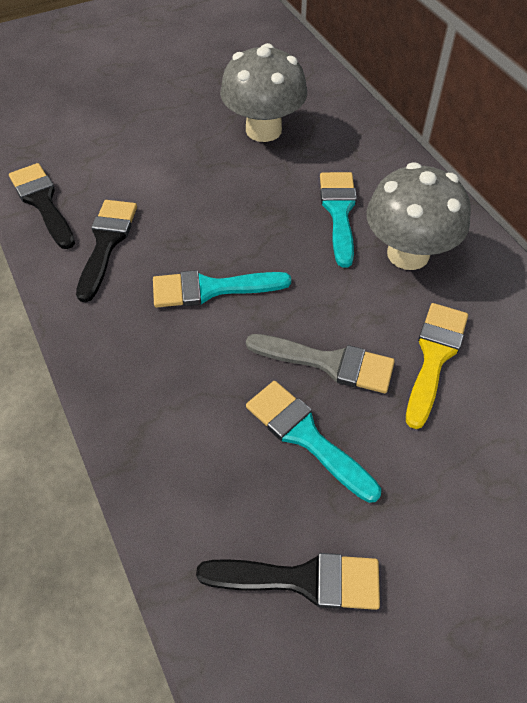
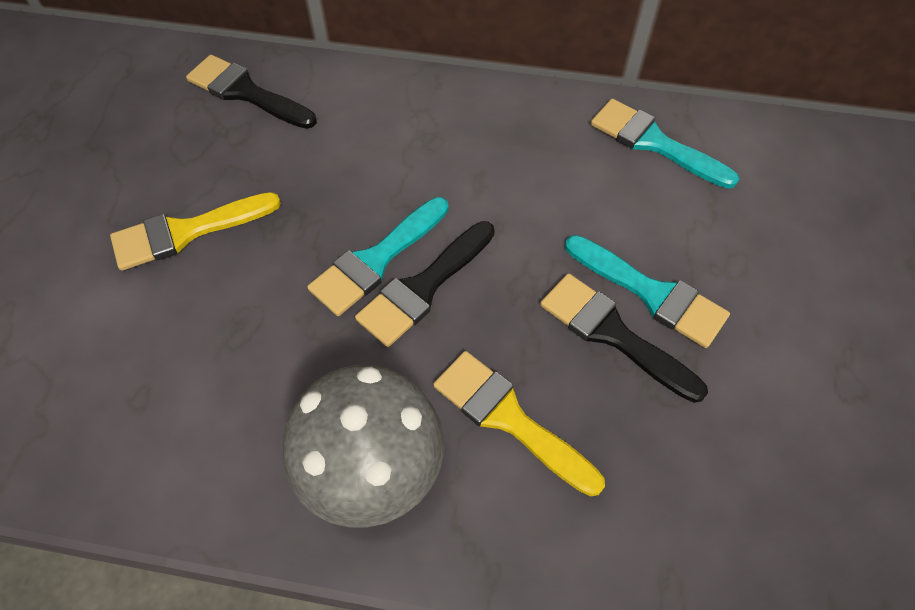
grey brush: 1 -> 0
grey mushroom: 2 -> 1
yellow brush: 1 -> 2

